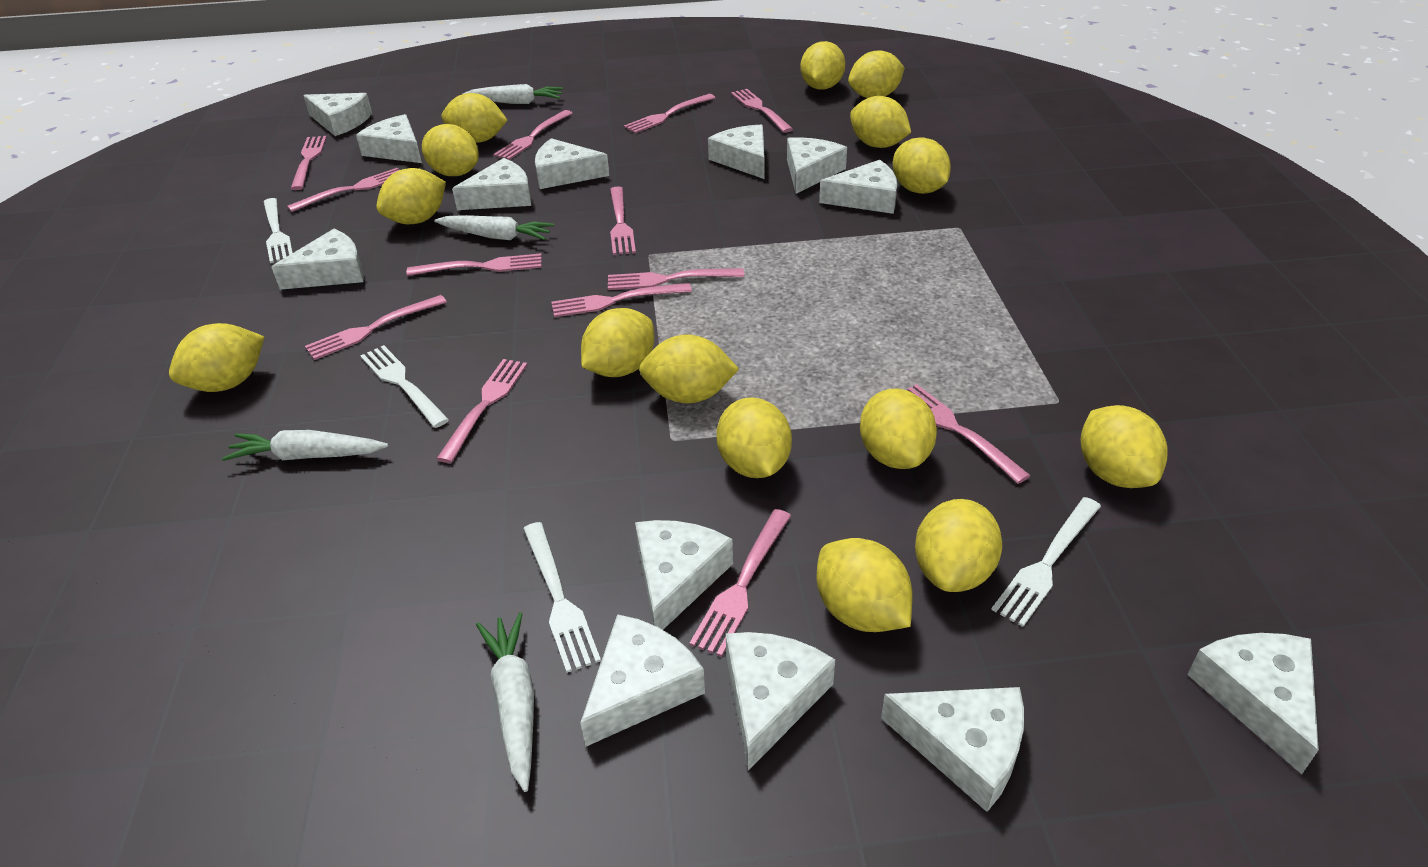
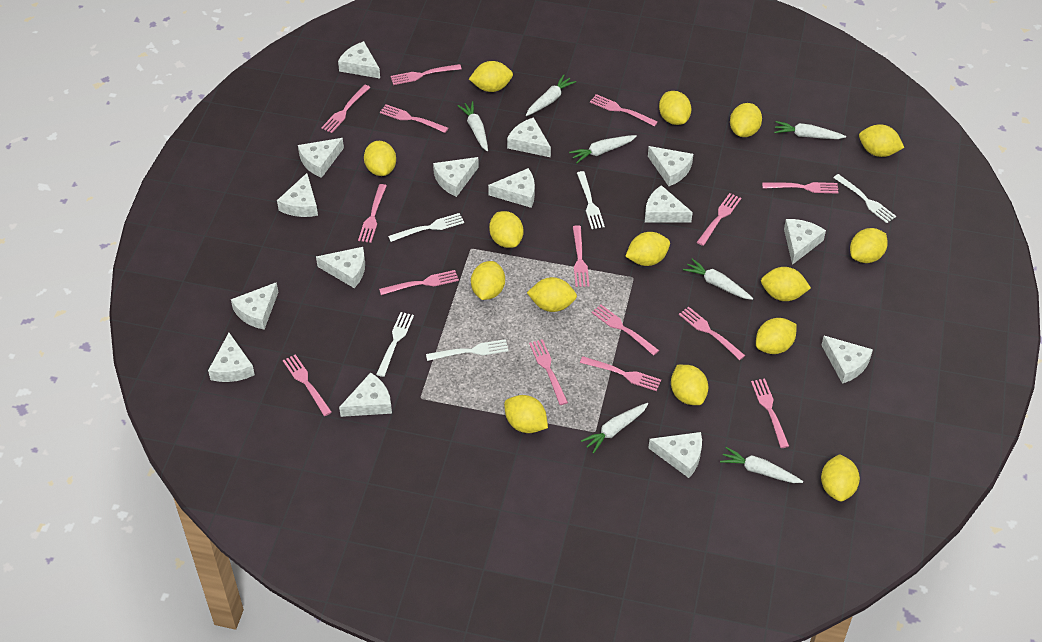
pink fork: 13 -> 15
white carrot: 4 -> 7
white cheese: 13 -> 15
white fork: 4 -> 5

